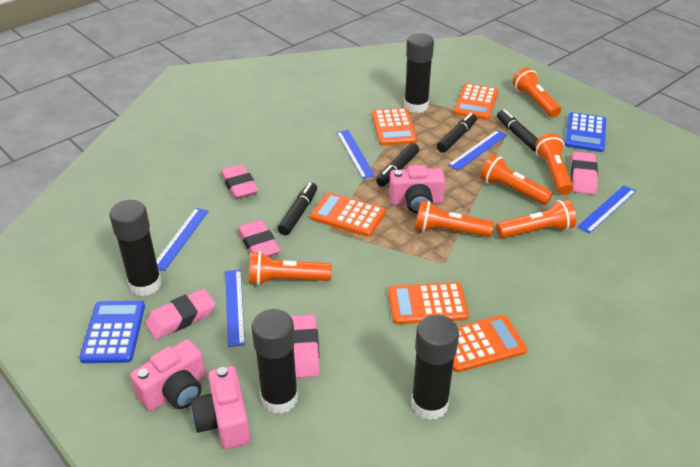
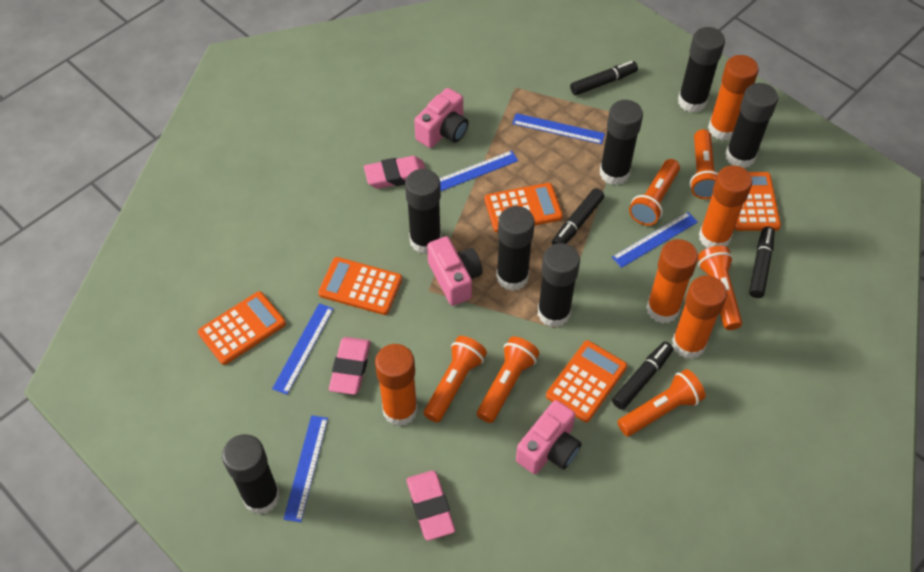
black glue stick: 4 -> 7
blue calculator: 2 -> 0
orange glue stick: 0 -> 5
pink eraser: 5 -> 3

